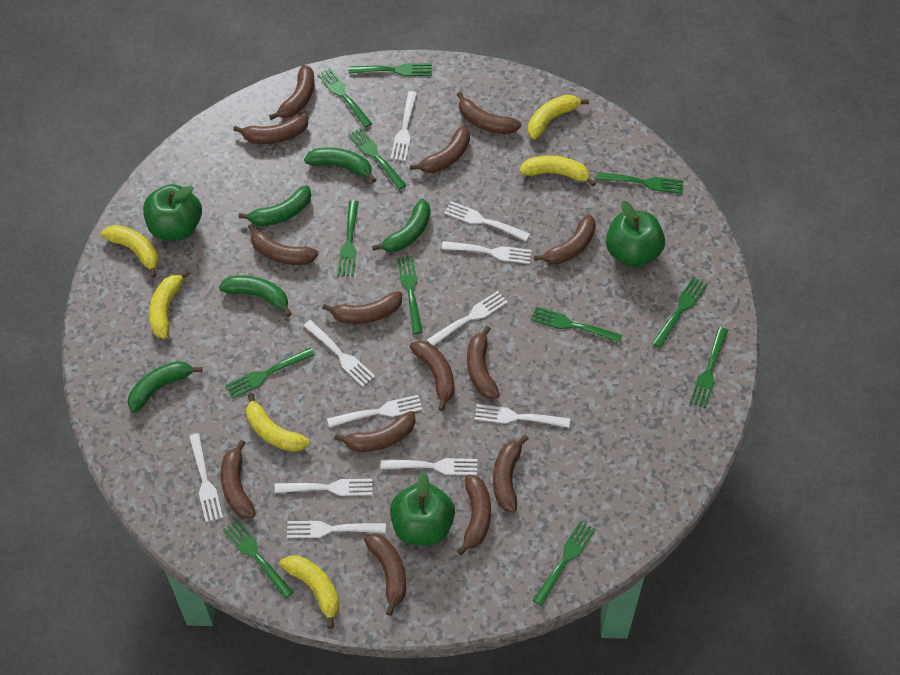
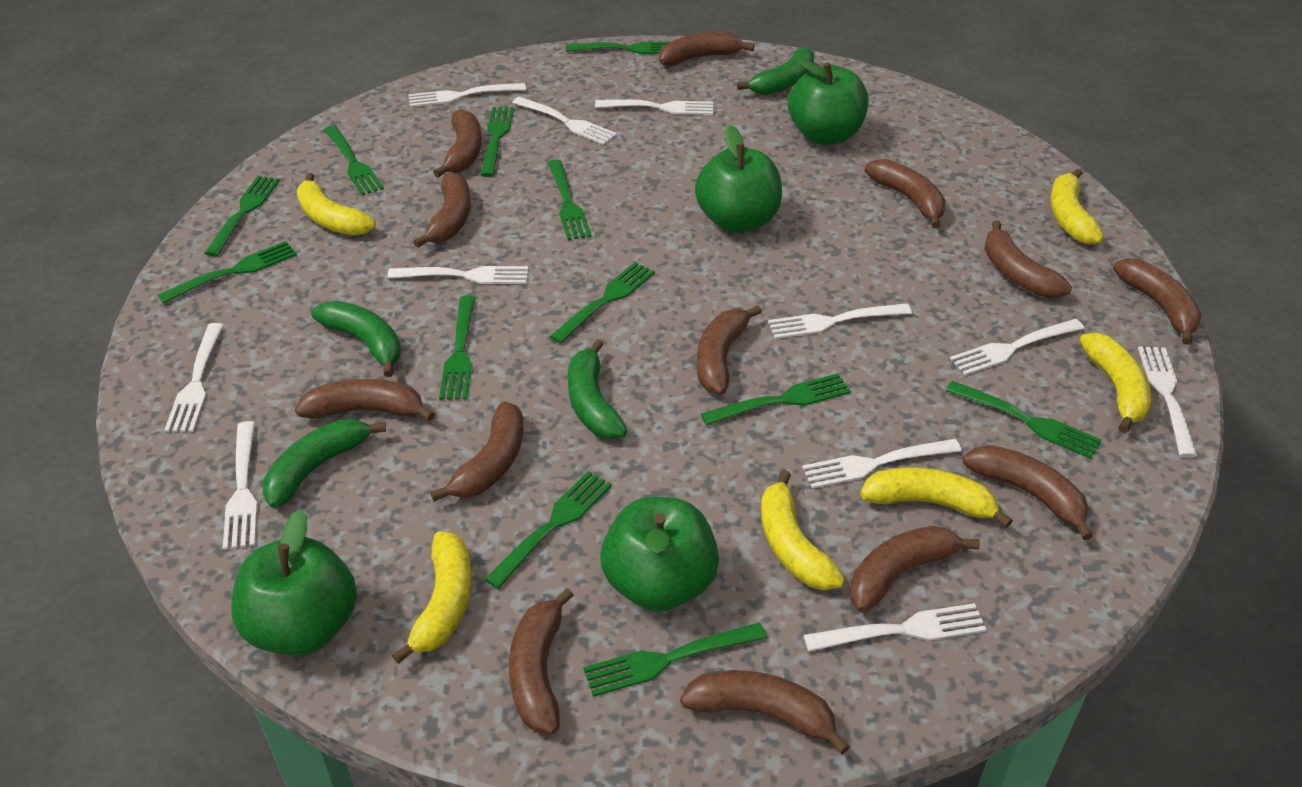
brown banana: 14 -> 13
green apple: 3 -> 4
green banana: 5 -> 4

